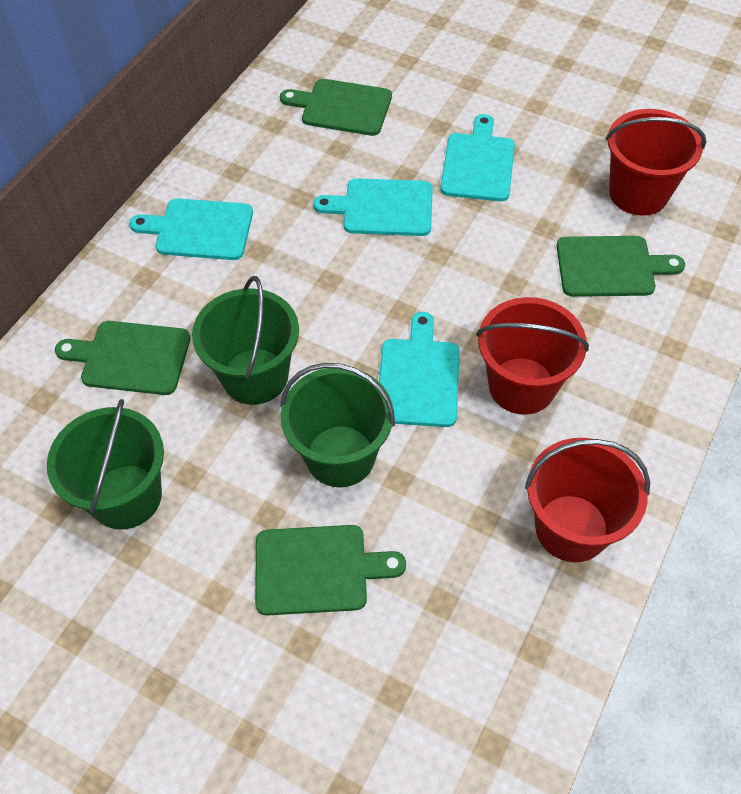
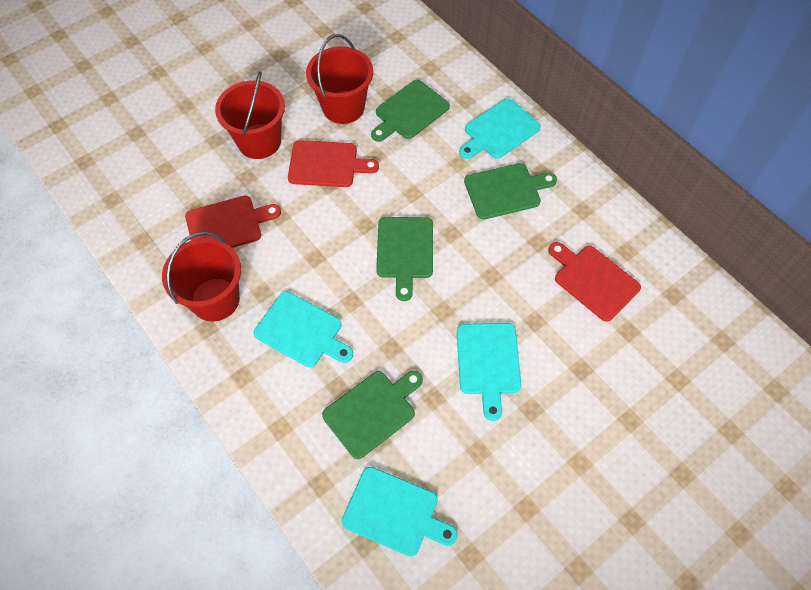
green bucket: 3 -> 0
red cutting board: 0 -> 3

